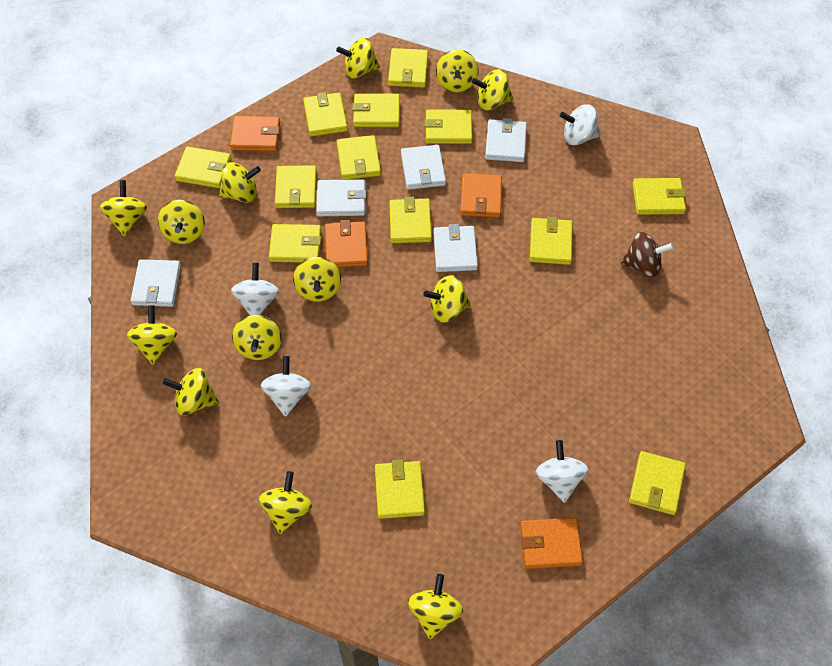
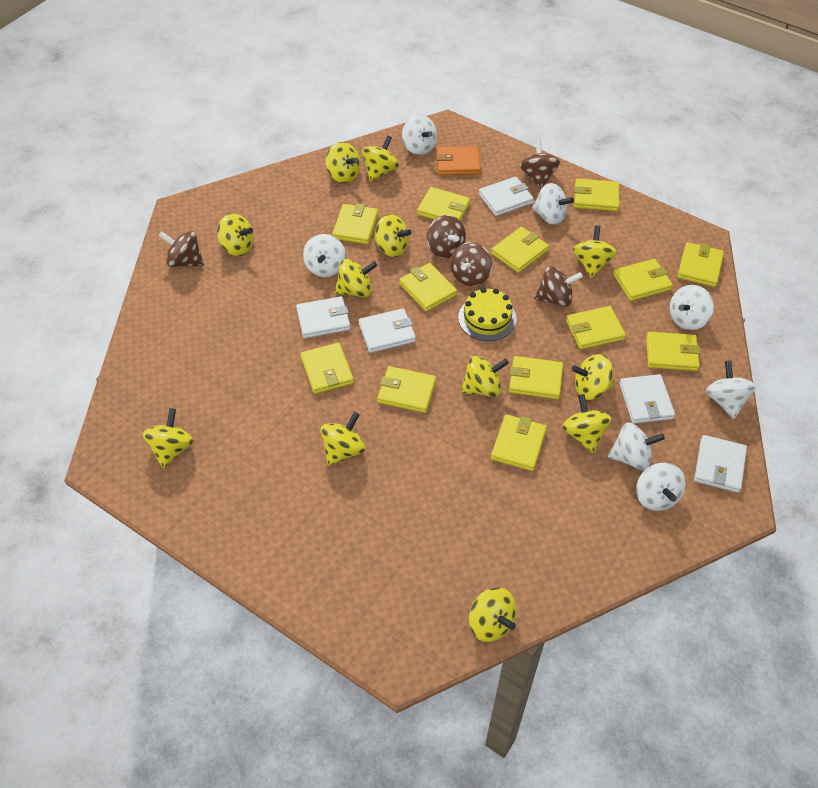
brown spinning top: 1 -> 5
orange wallet: 4 -> 1
white spinning top: 4 -> 7
yellow cake: 0 -> 1
yellow spinning top: 13 -> 12

